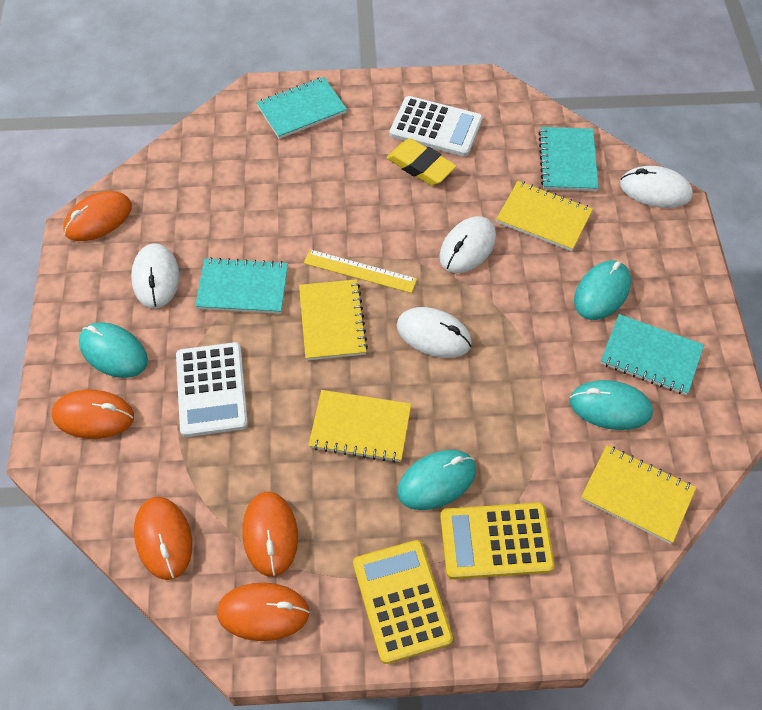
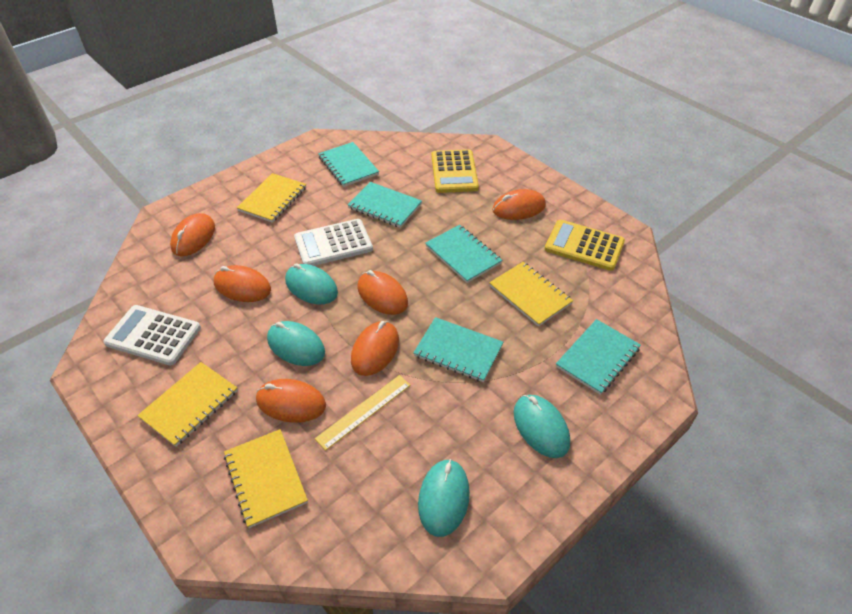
orange mouse: 5 -> 6
turquoise notebook: 4 -> 5
white mouse: 4 -> 0
yellow eraser: 1 -> 0

